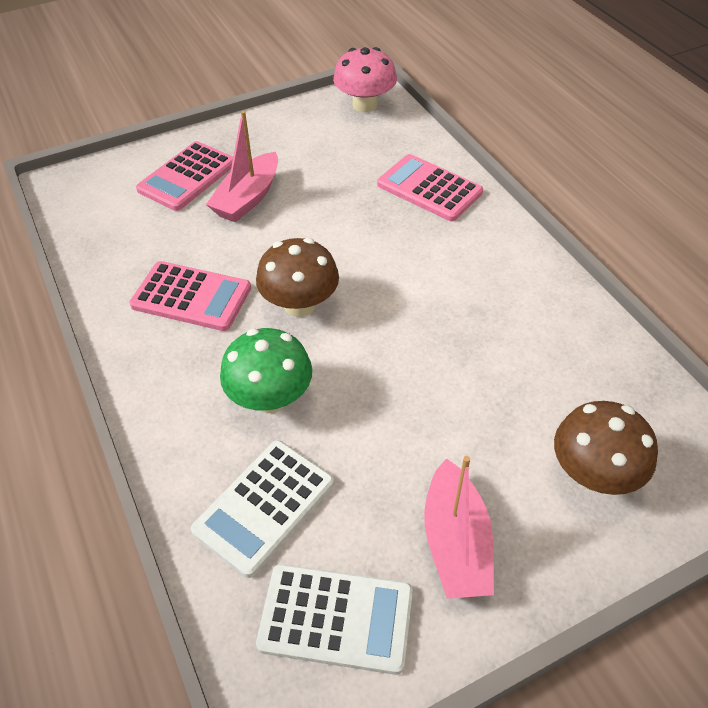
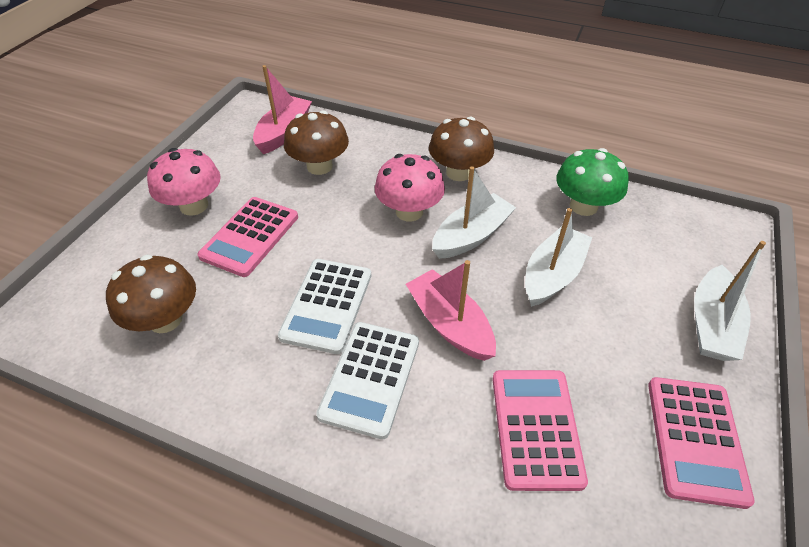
brown mushroom: 2 -> 3
pink mushroom: 1 -> 2
white boat: 0 -> 3

